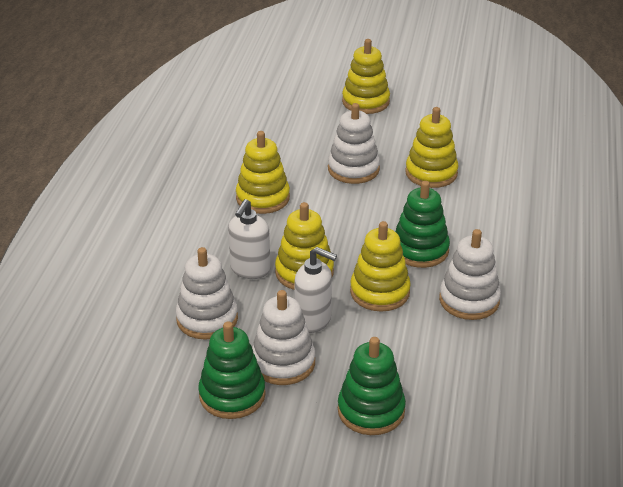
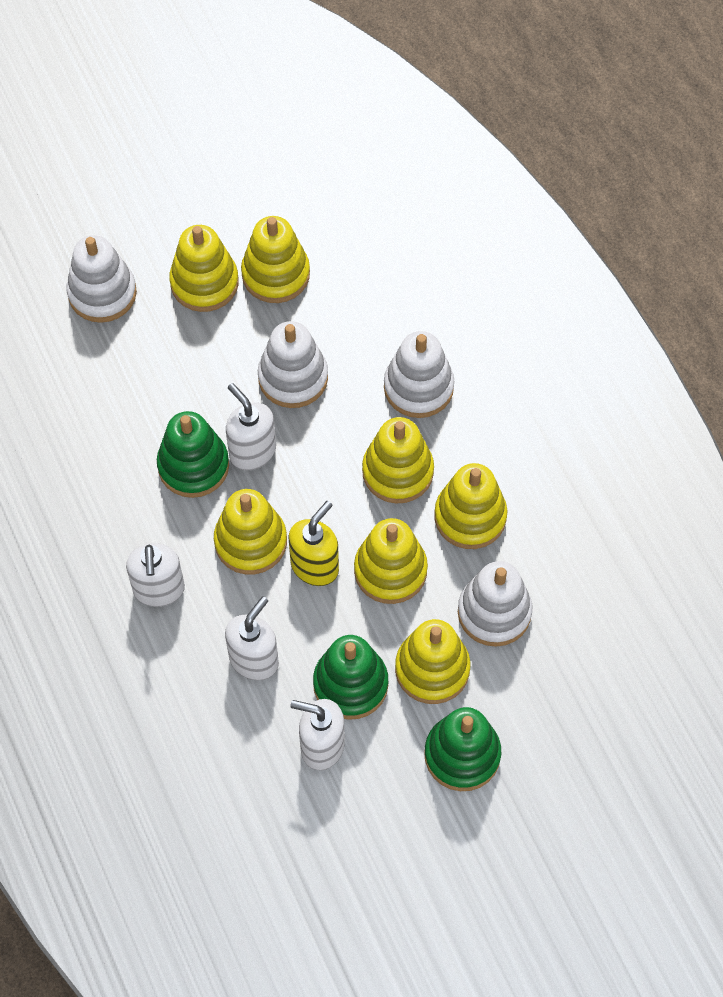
white soap dispenser: 2 -> 4
yellow soap dispenser: 0 -> 1
yellow stacking toy: 5 -> 7

